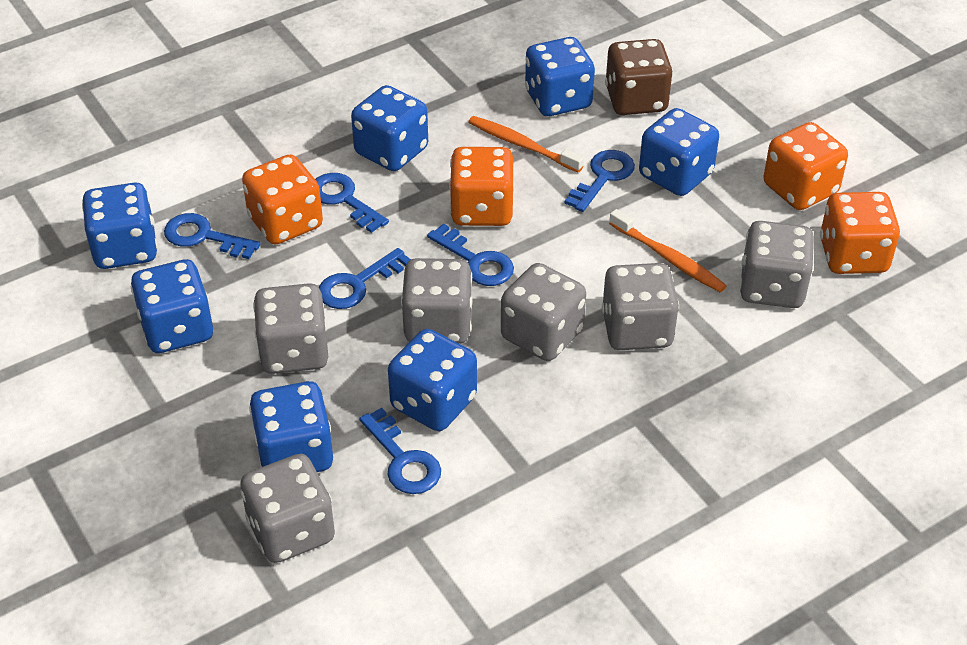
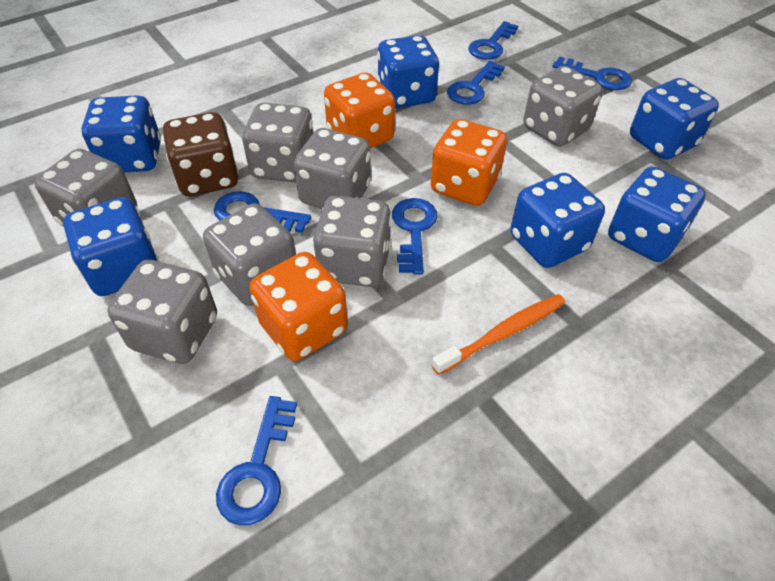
blue dice: 7 -> 6
grey dice: 6 -> 7
orange dice: 4 -> 3
orange toothbrush: 2 -> 1

